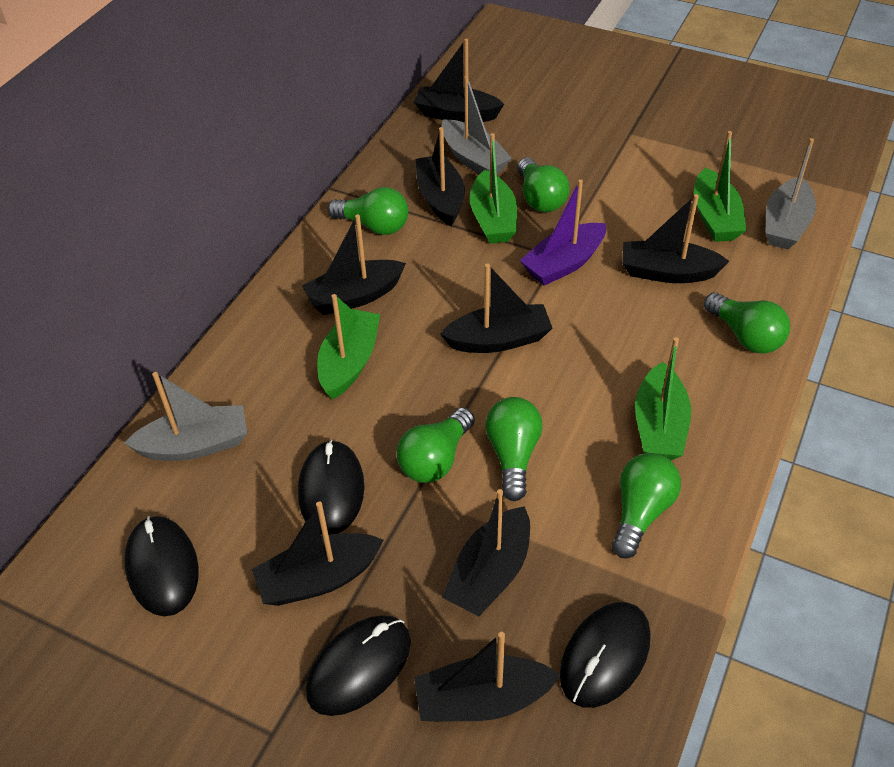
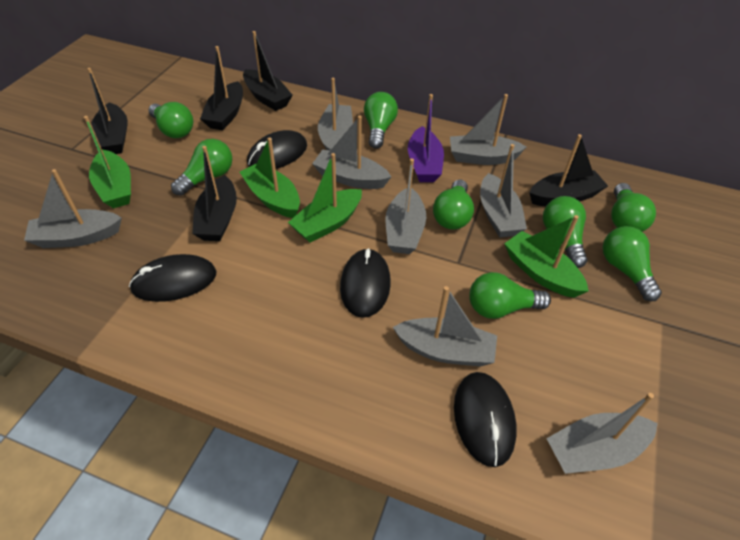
black boat: 8 -> 5
green light bulb: 6 -> 8
grey boat: 3 -> 8

